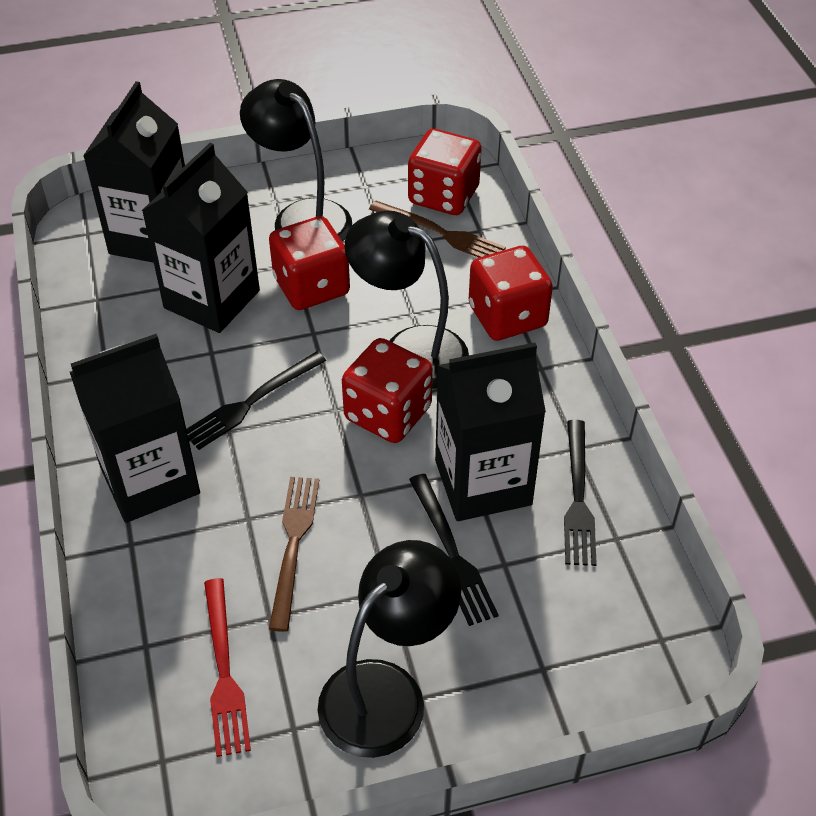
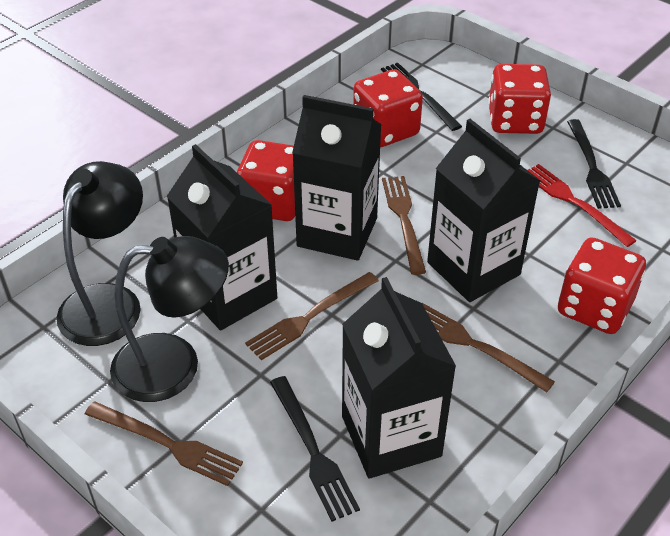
black lamp: 3 -> 2
brown fork: 2 -> 4

